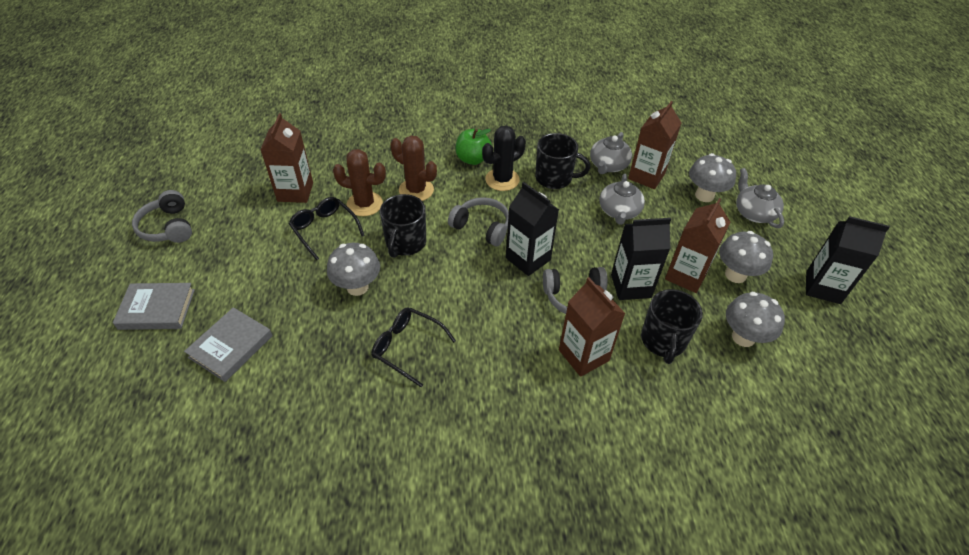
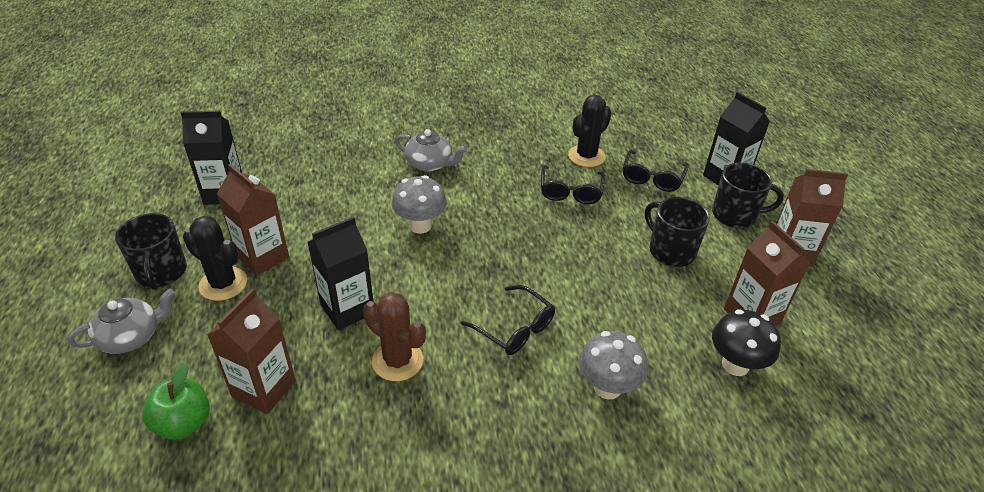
black cactus: 1 -> 2
black glasses: 2 -> 3
black mushroom: 0 -> 1
brown cactus: 2 -> 1
grey book: 2 -> 0
grey headphones: 3 -> 0
grey mushroom: 4 -> 2
grey teapot: 3 -> 2

